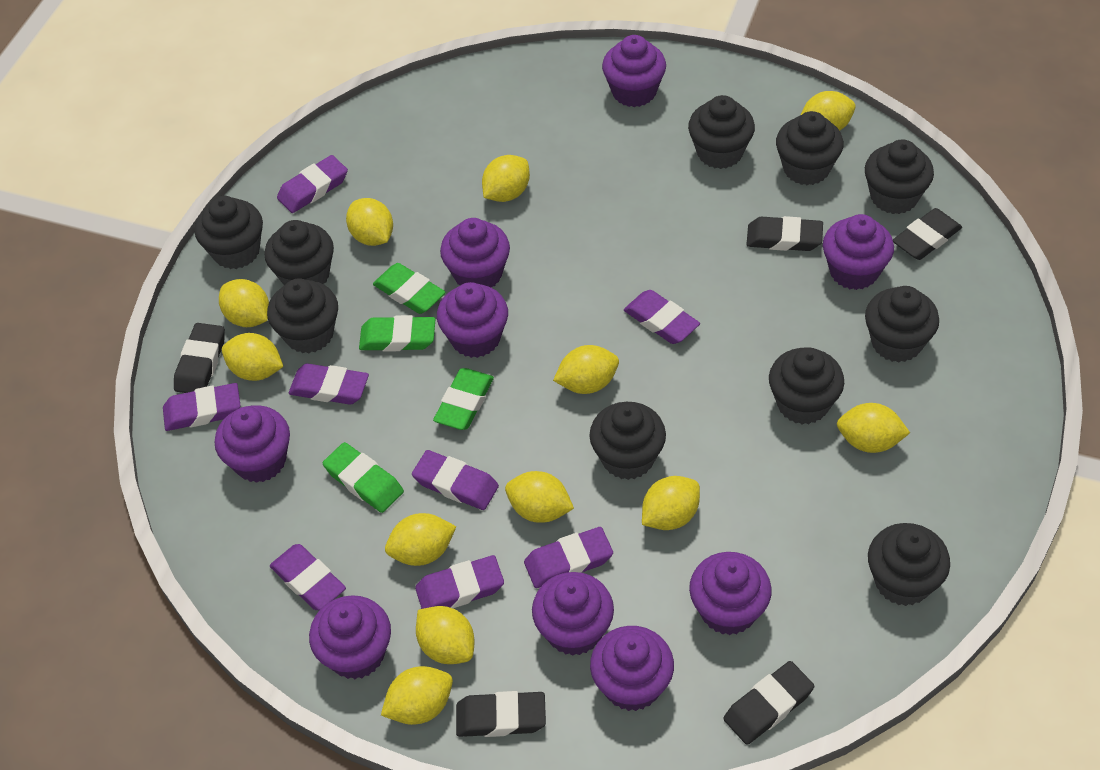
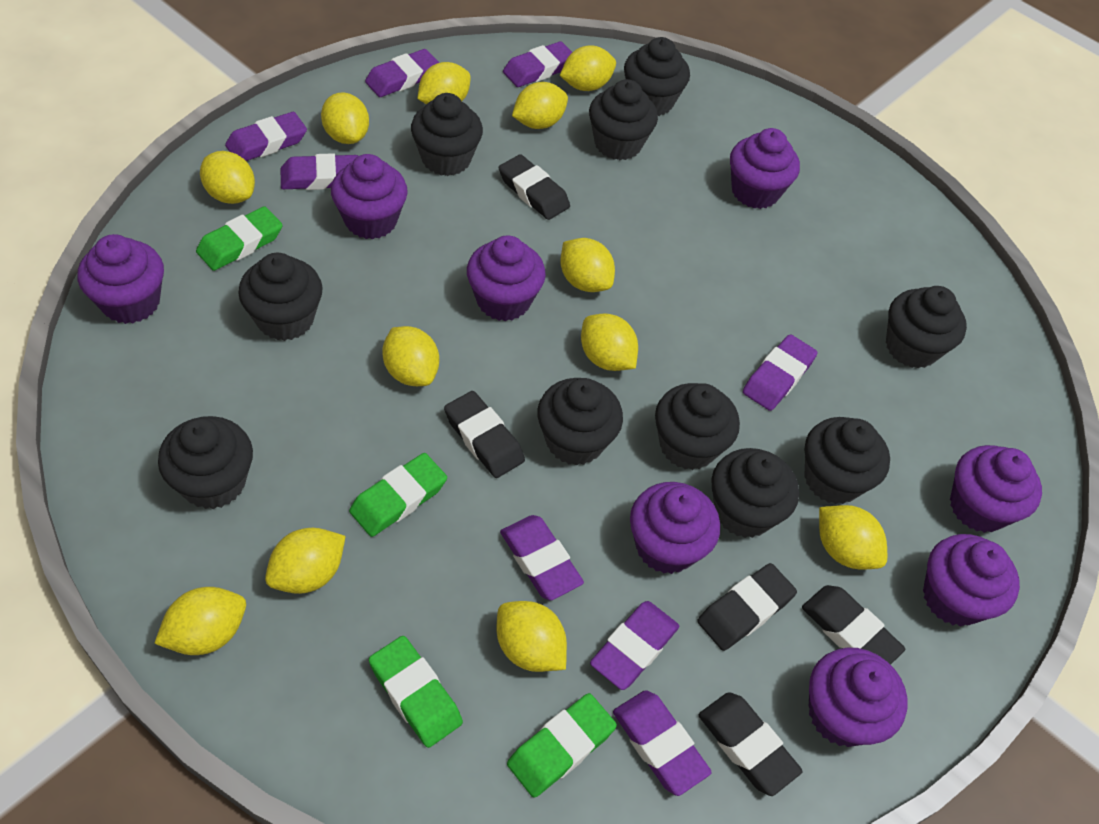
purple cupcake: 9 -> 8

